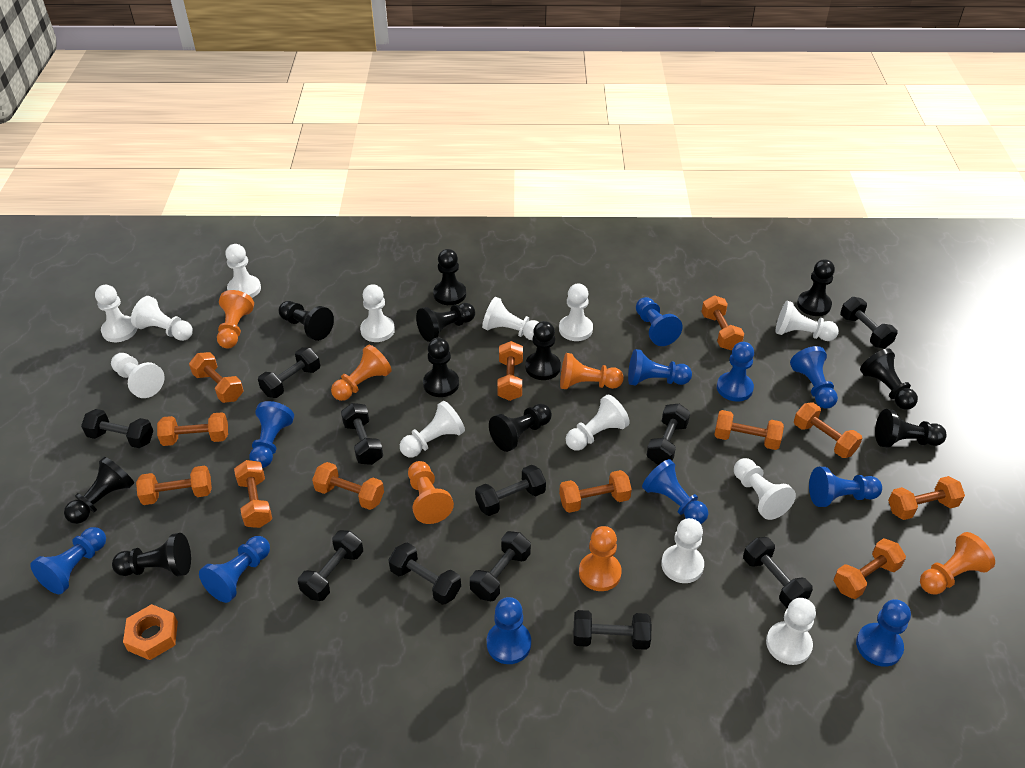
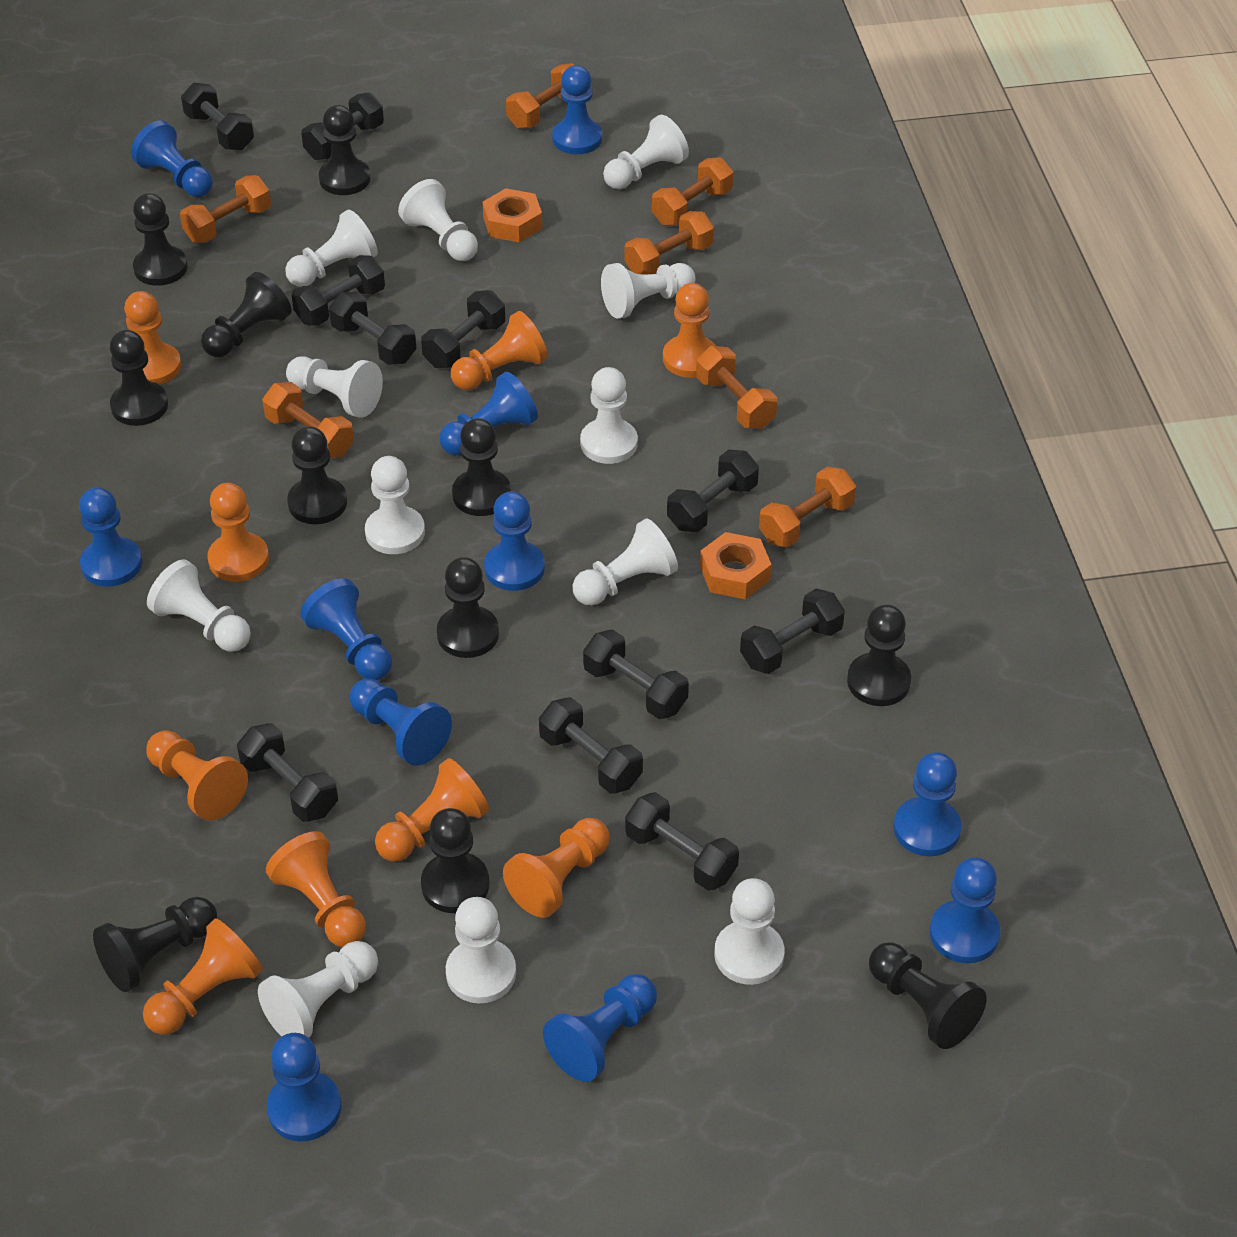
orange dumbbell: 12 -> 7
orange nut: 1 -> 2
orange pawn: 6 -> 9
white pawn: 13 -> 12

